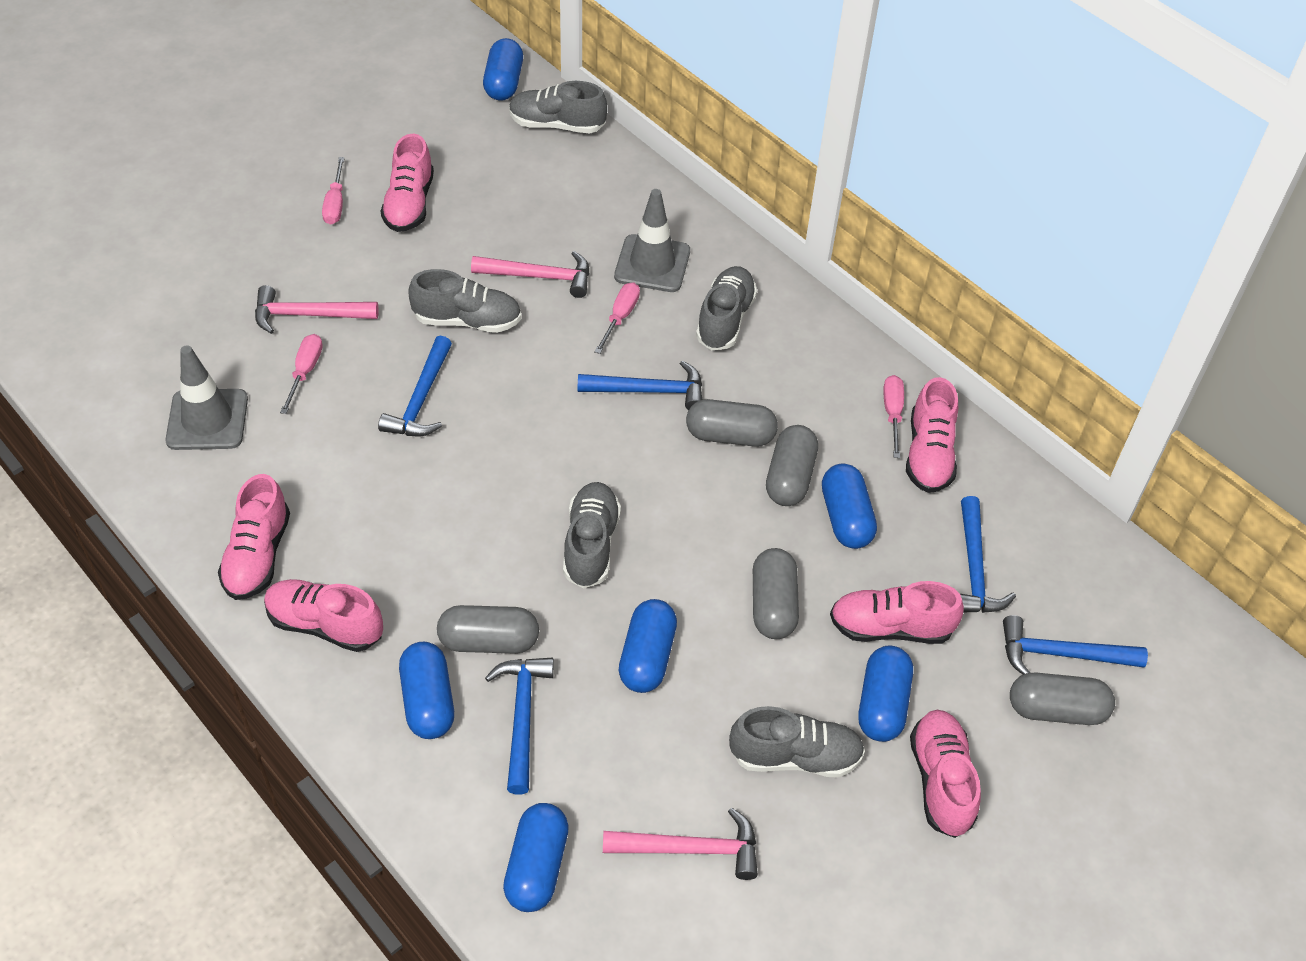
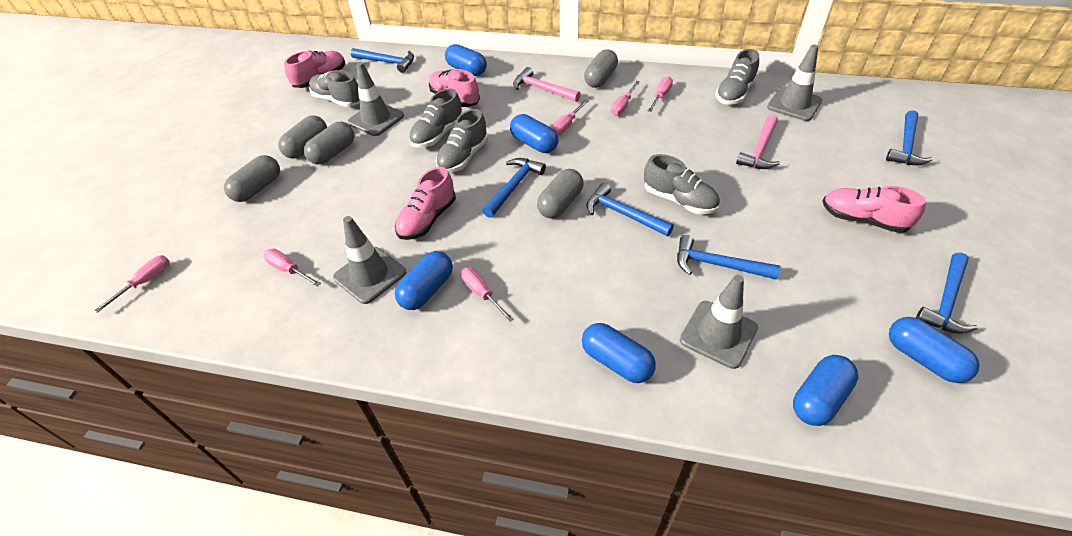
blue hammer: 5 -> 6
grey traffic cone: 2 -> 4
pink hammer: 3 -> 2
pink screwdriver: 4 -> 6
pink shoe: 6 -> 4

